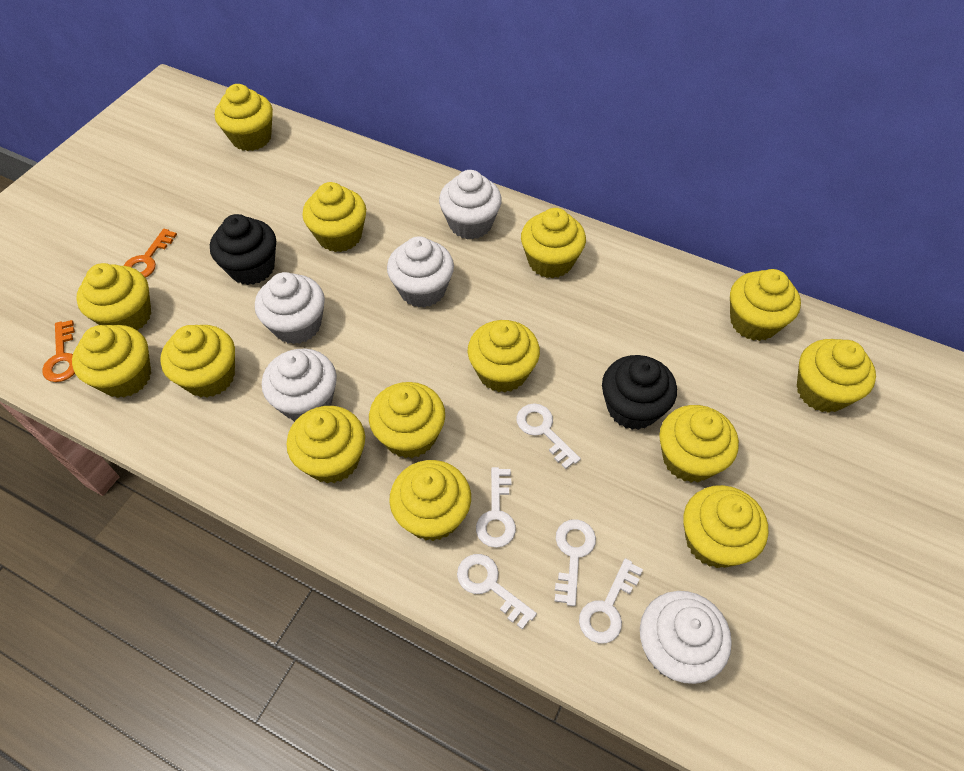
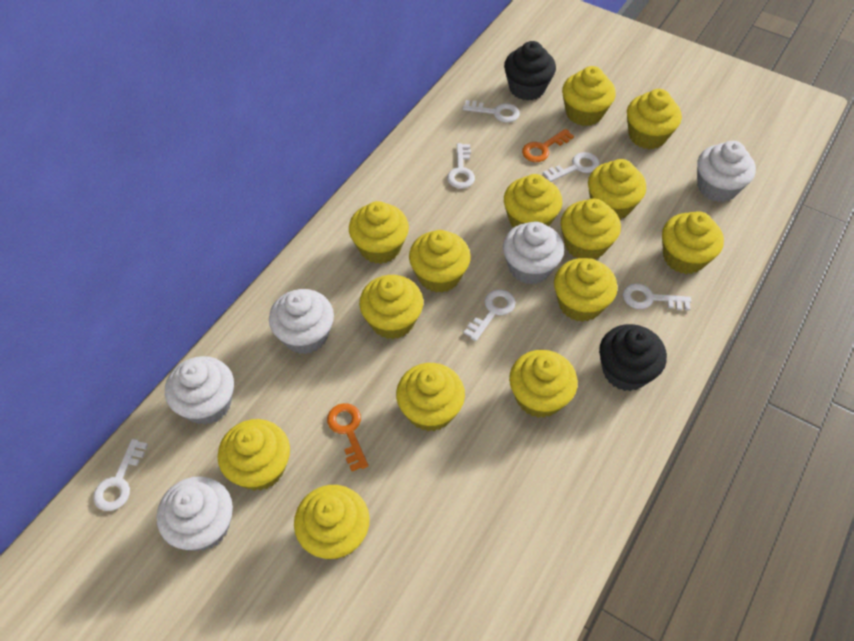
white key: 5 -> 6

